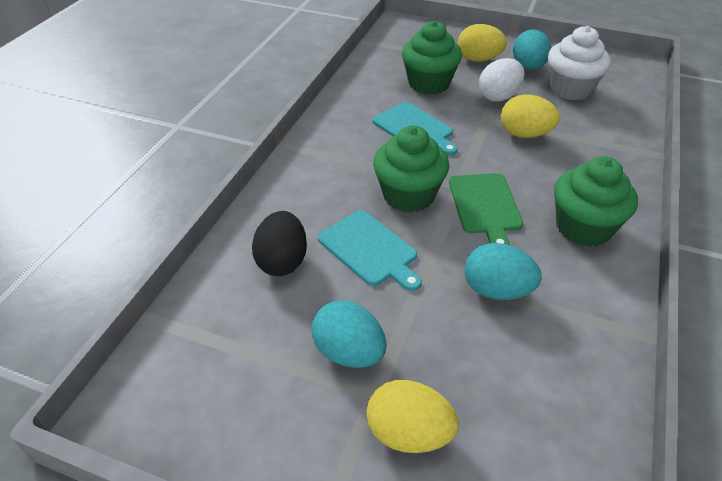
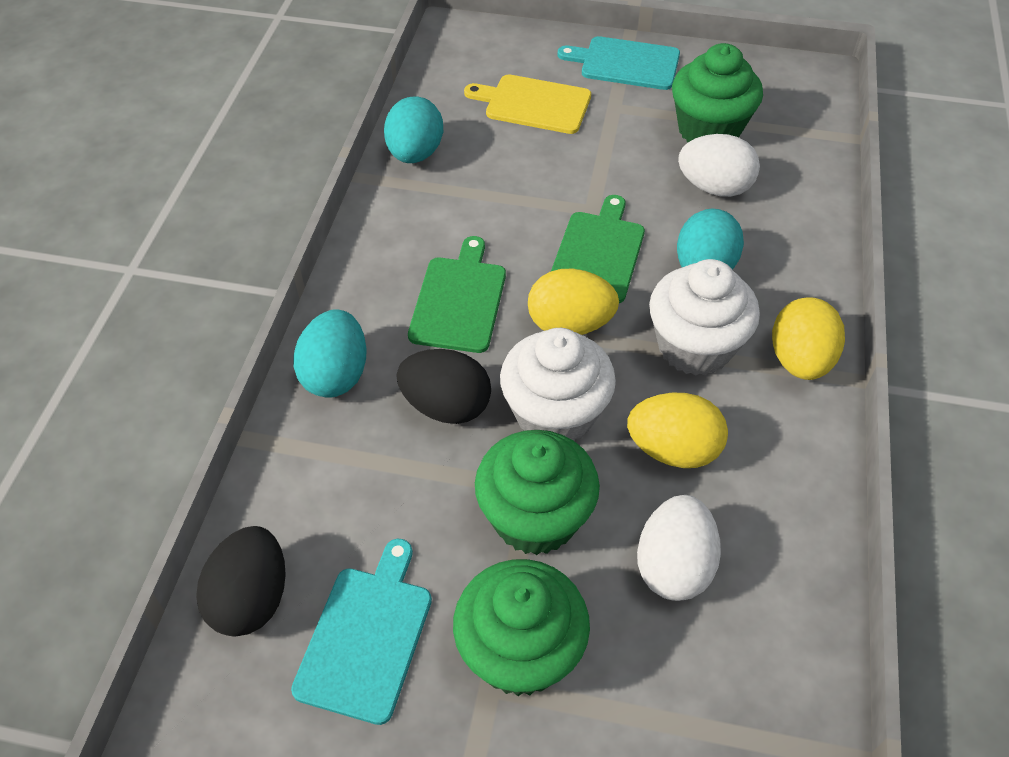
black egg: 1 -> 2
green cutting board: 1 -> 2
white cupcake: 1 -> 2
white egg: 1 -> 2
yellow cutting board: 0 -> 1

